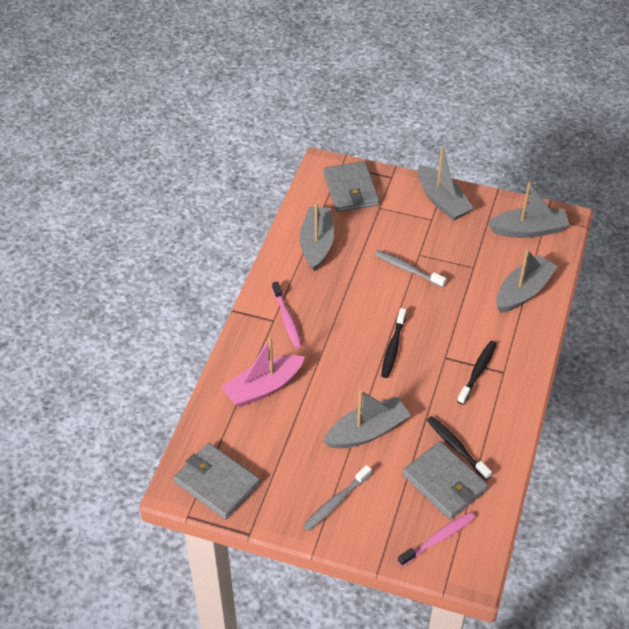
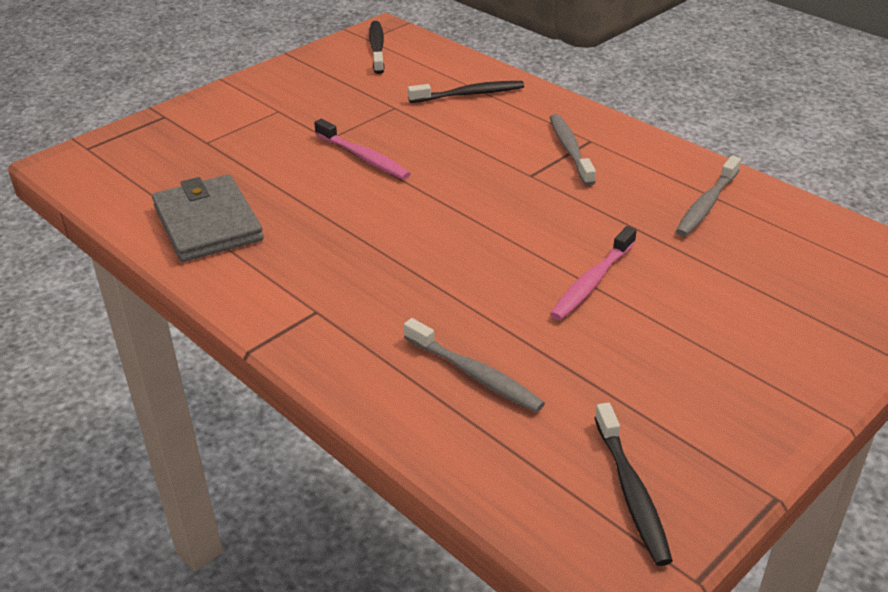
grey boat: 5 -> 0
grey toothbrush: 2 -> 3
grey wallet: 3 -> 1
pink boat: 1 -> 0

